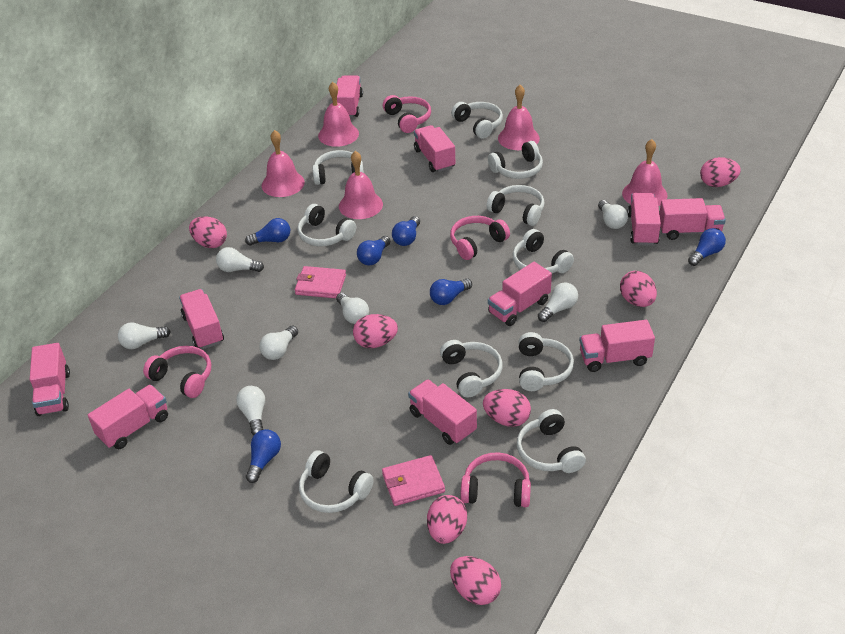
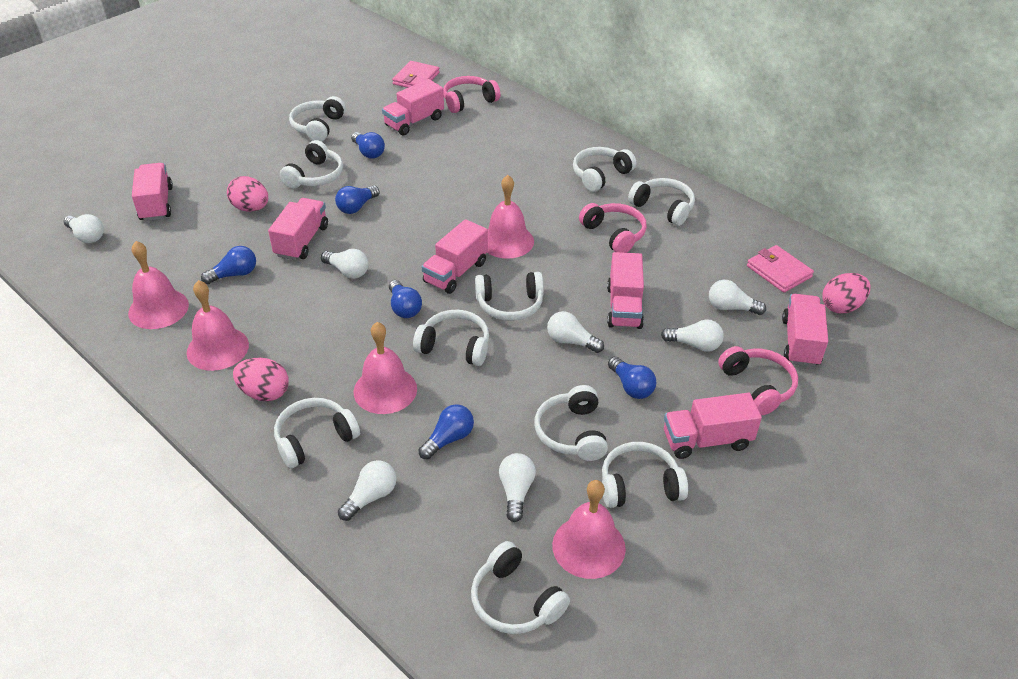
pink egg: 7 -> 3
pink headphones: 4 -> 3
pink truck: 10 -> 7

